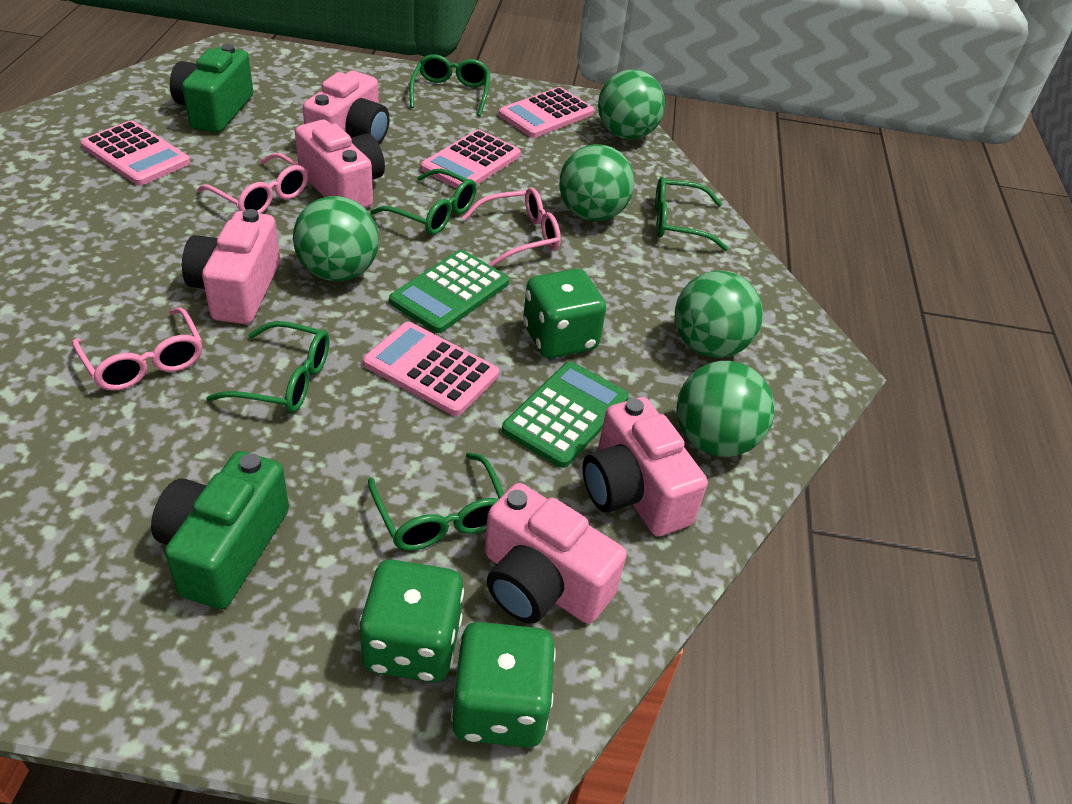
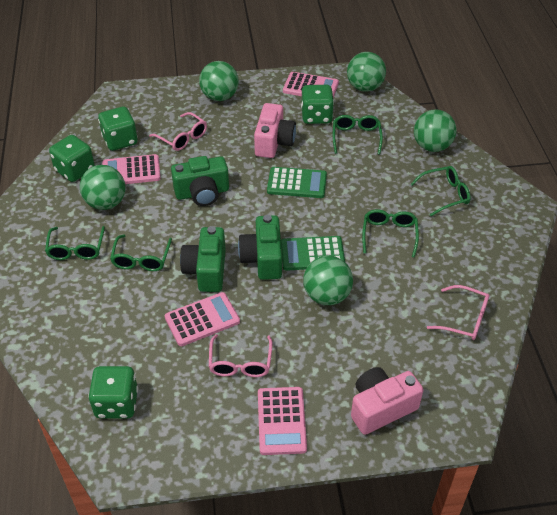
green camera: 2 -> 3
green dice: 3 -> 4
pink camera: 5 -> 2

